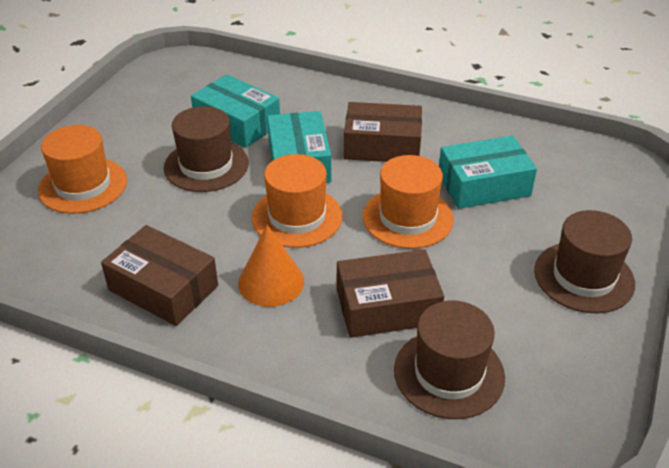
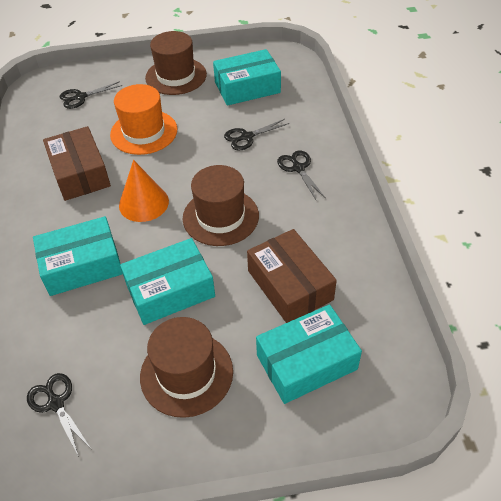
black scissors: 0 -> 4
brown box: 3 -> 2
orange hat: 3 -> 1
turquoise box: 3 -> 4

